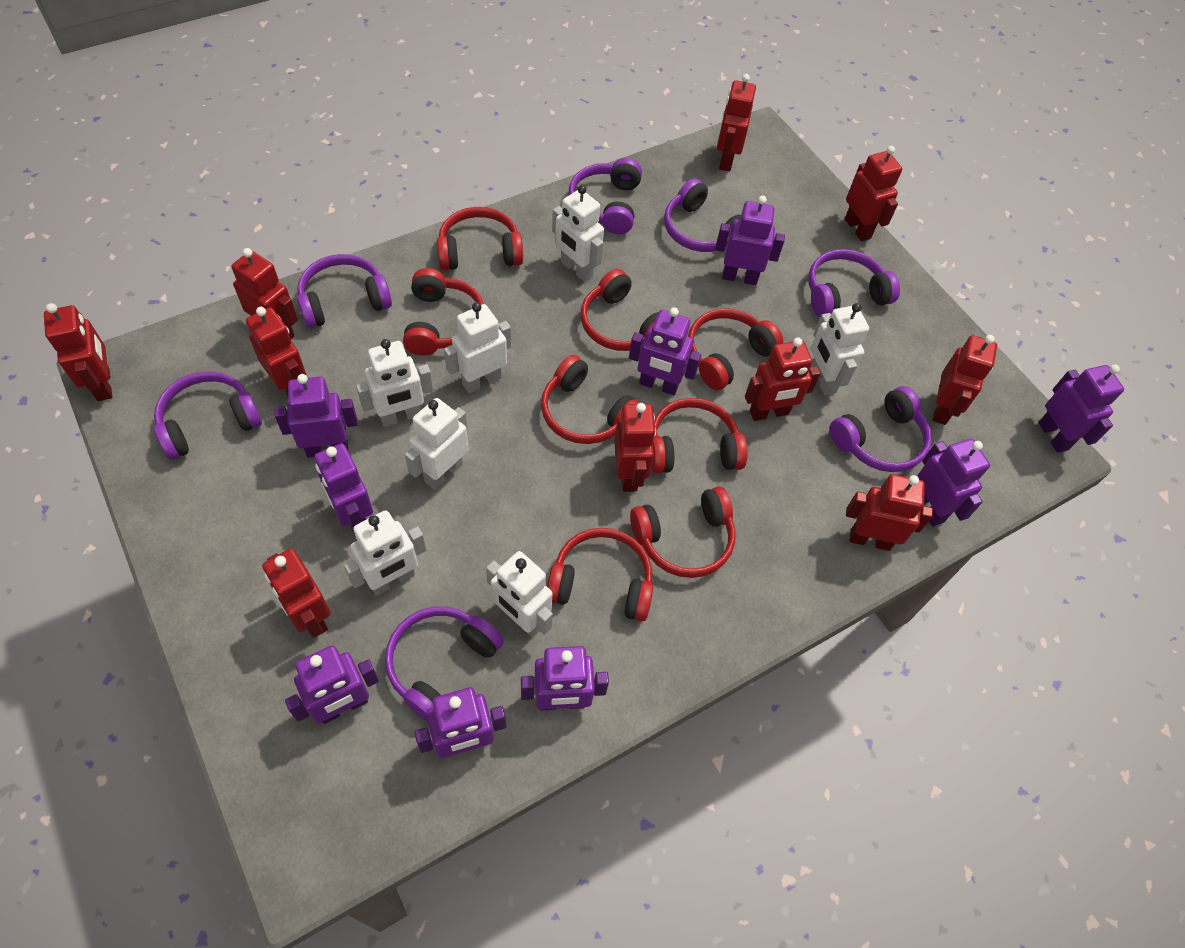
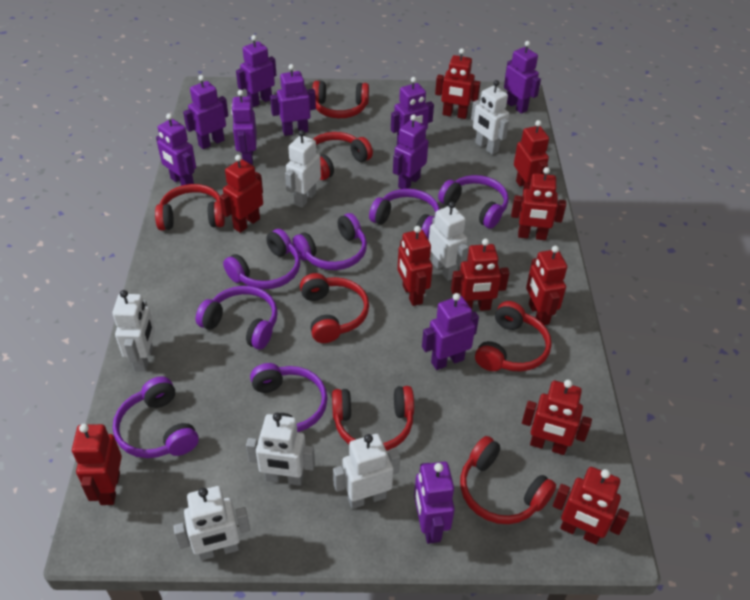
purple robot: 9 -> 10
red headphones: 8 -> 7

